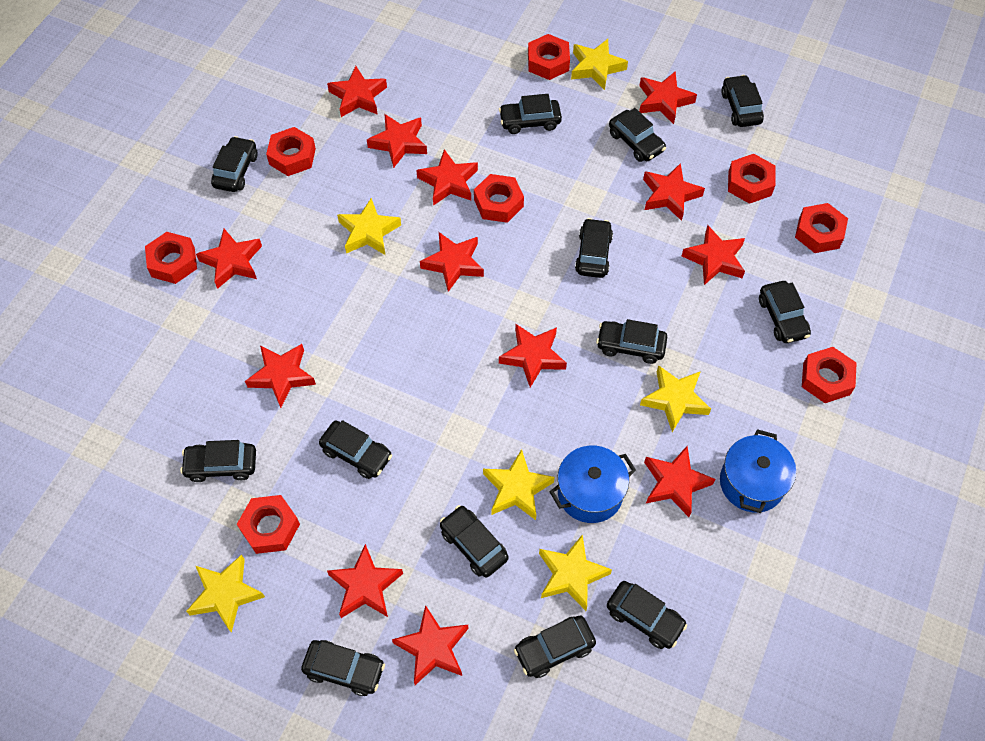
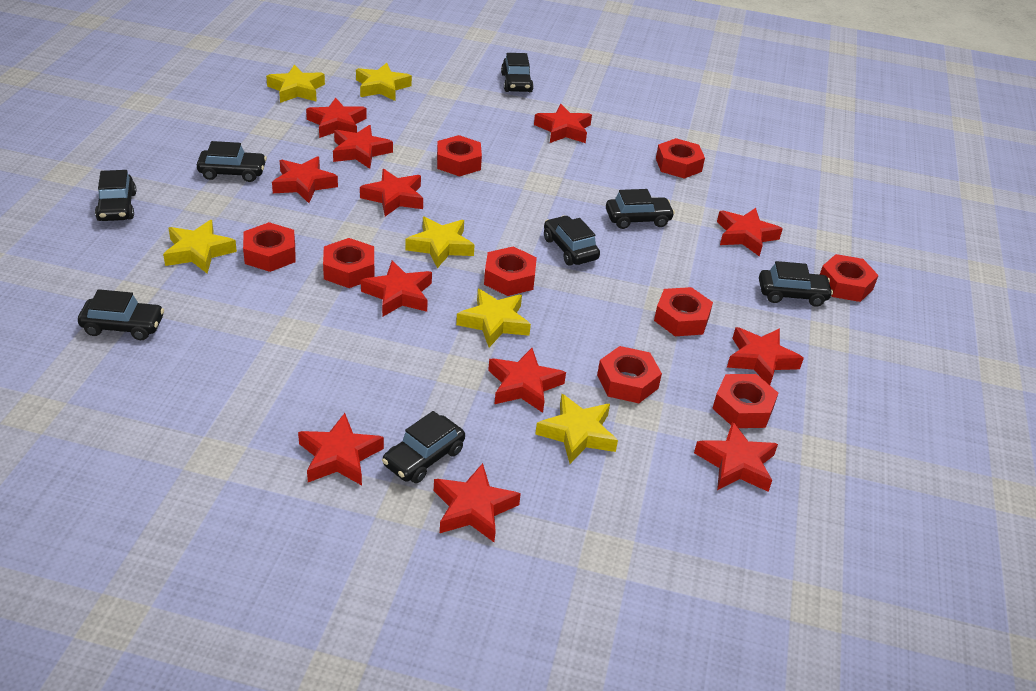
black car: 13 -> 8
blue pot: 2 -> 0
red nut: 8 -> 9
red star: 13 -> 12

